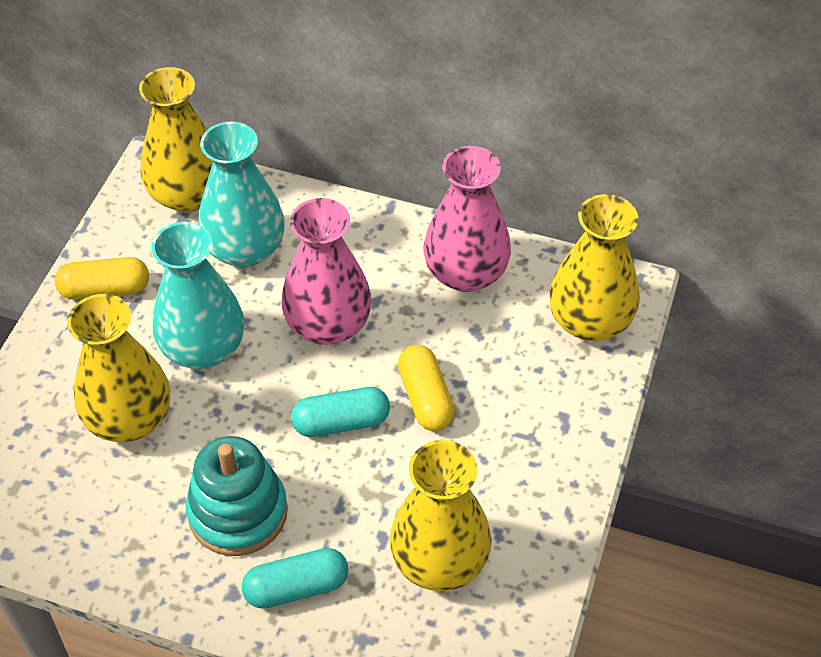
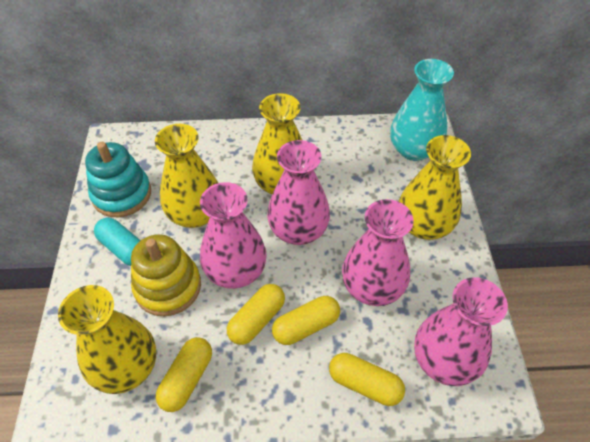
pink vase: 2 -> 4
turquoise capsule: 2 -> 1
turquoise vase: 2 -> 1
yellow capsule: 2 -> 4
yellow stacking toy: 0 -> 1

